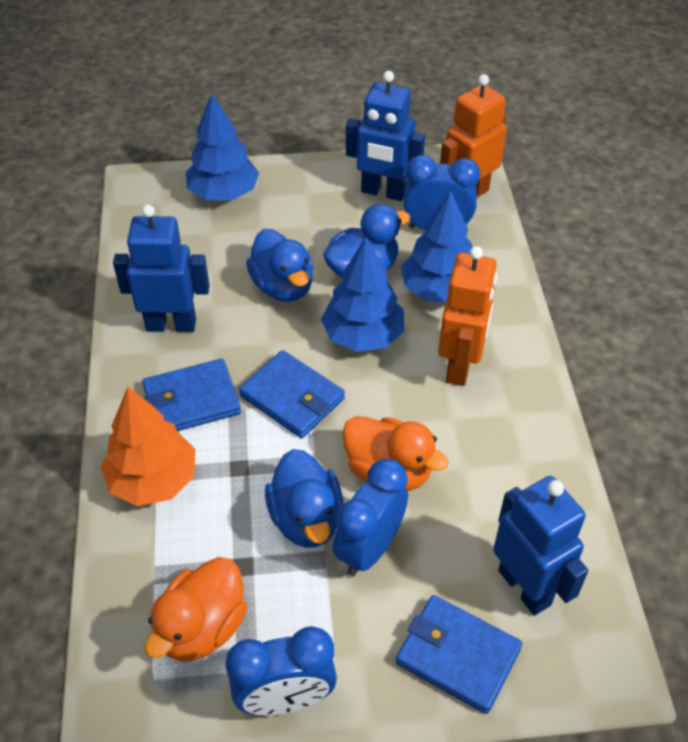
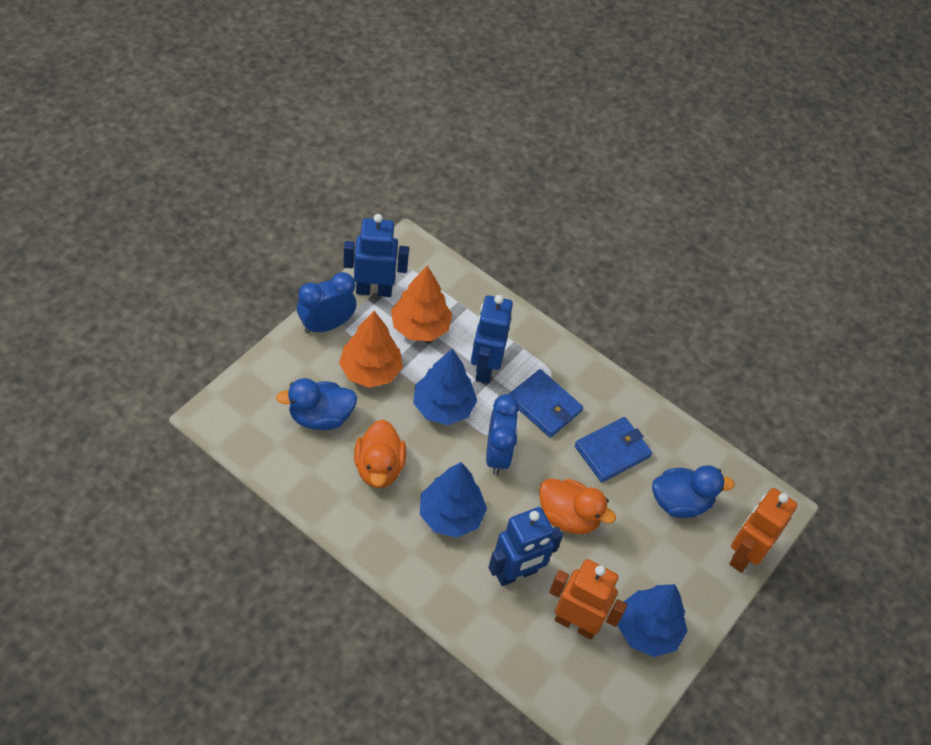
blue clock: 3 -> 2
blue duck: 3 -> 2
blue wallet: 3 -> 2
orange tree: 1 -> 2

